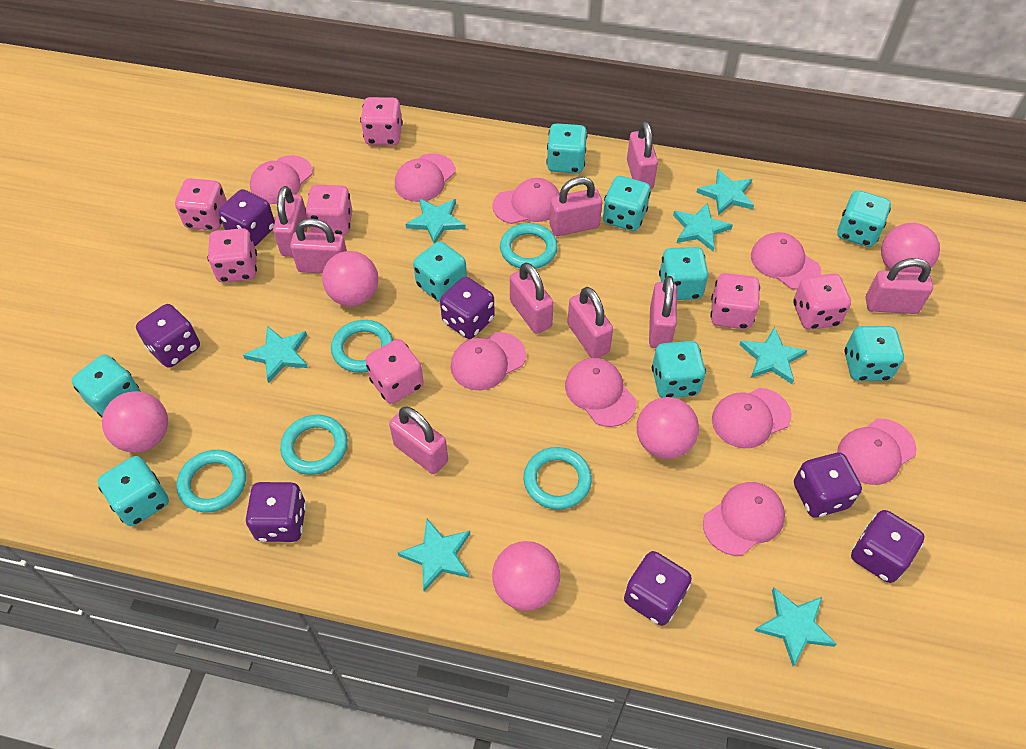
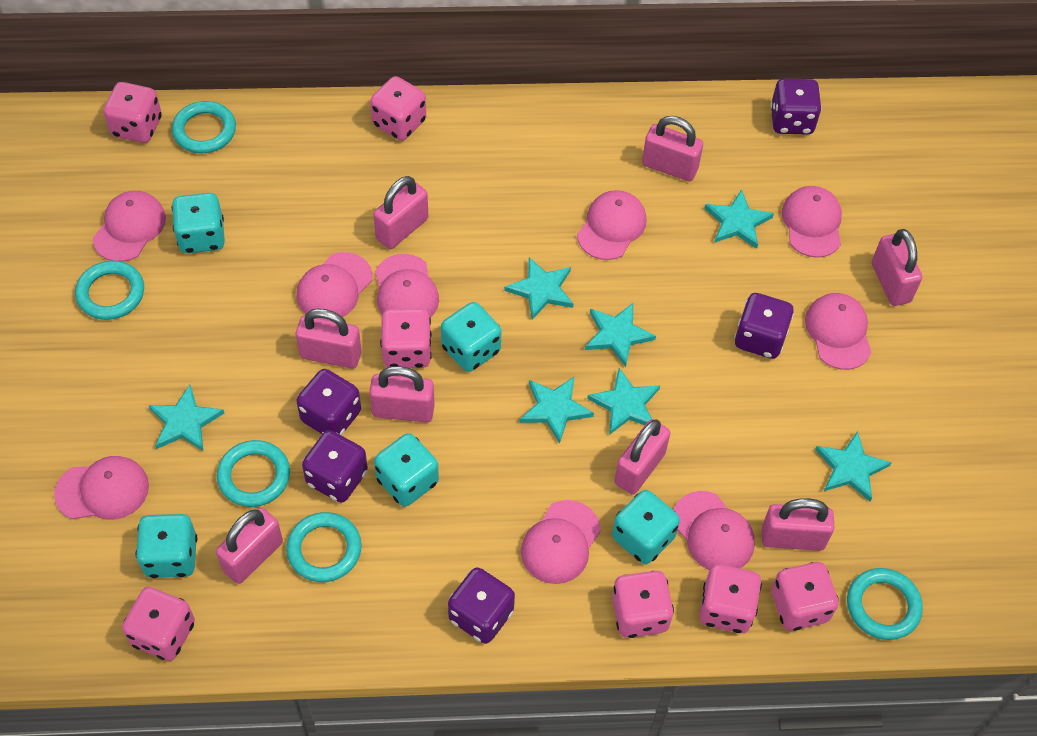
pink ball: 5 -> 0
pink padlock: 9 -> 8
purple dice: 7 -> 5
turquoise dice: 9 -> 5

